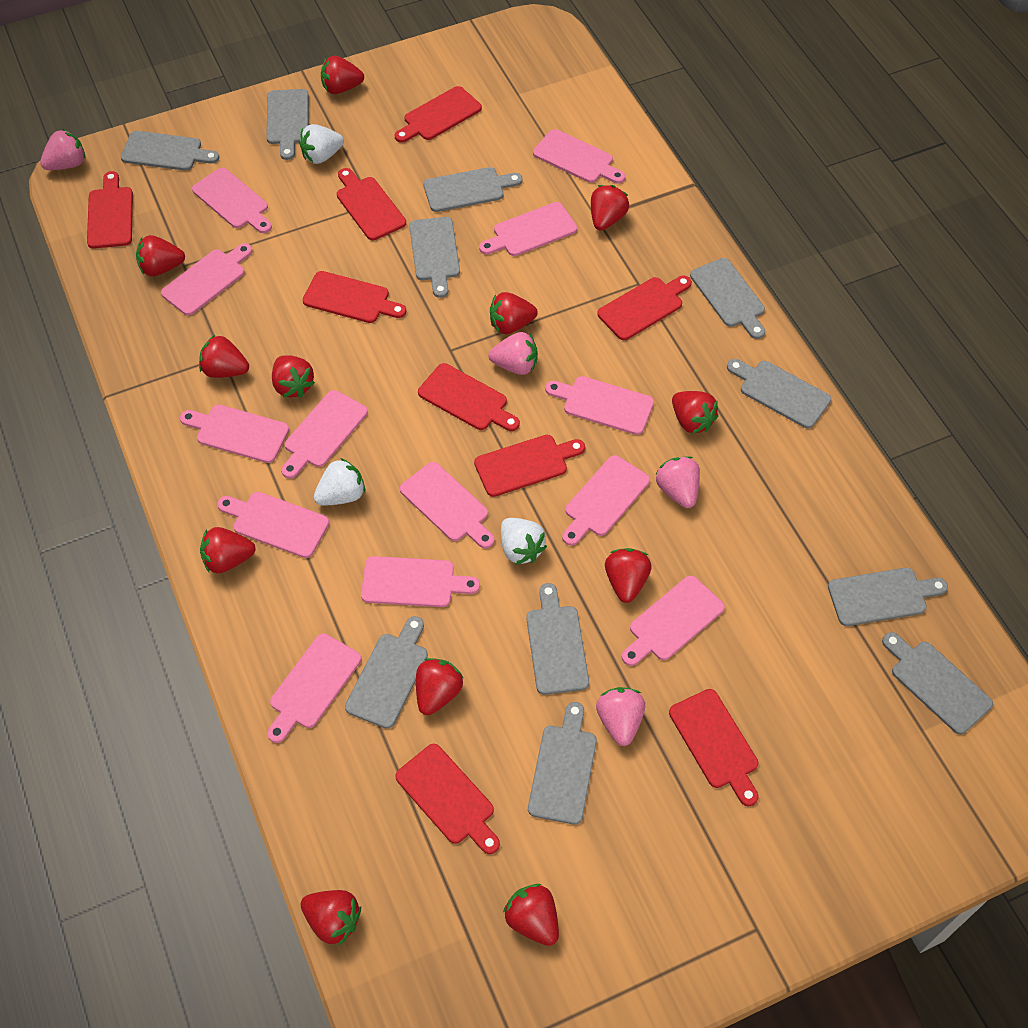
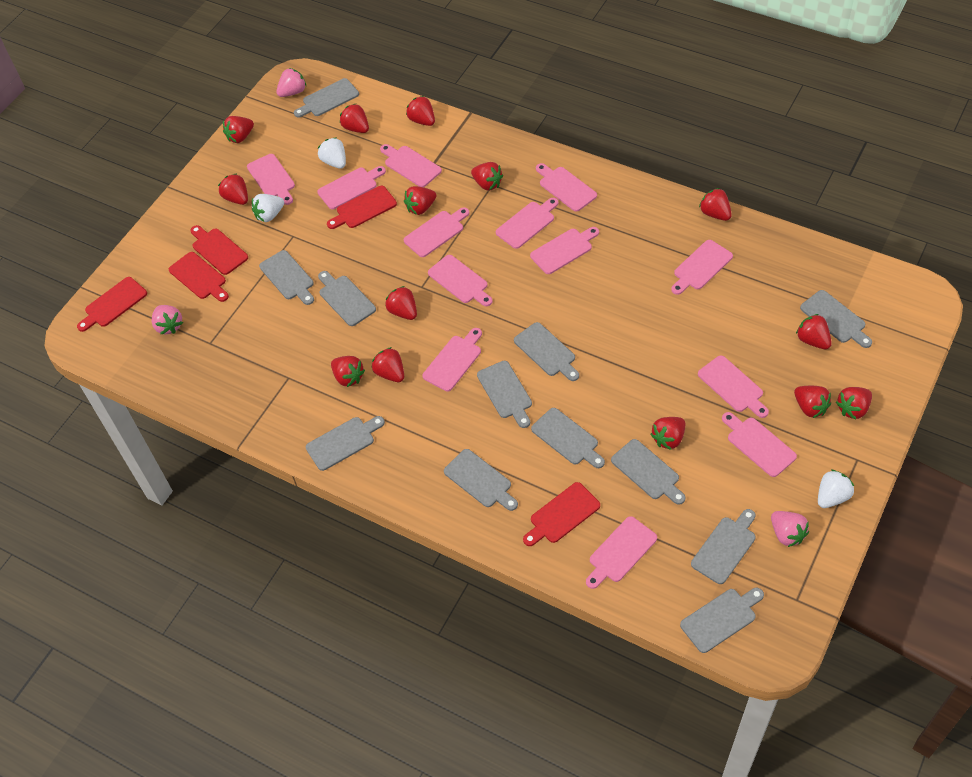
grey cutting board: 11 -> 12
pink strawberry: 4 -> 3
red cutting board: 9 -> 5
red strawberry: 12 -> 14

